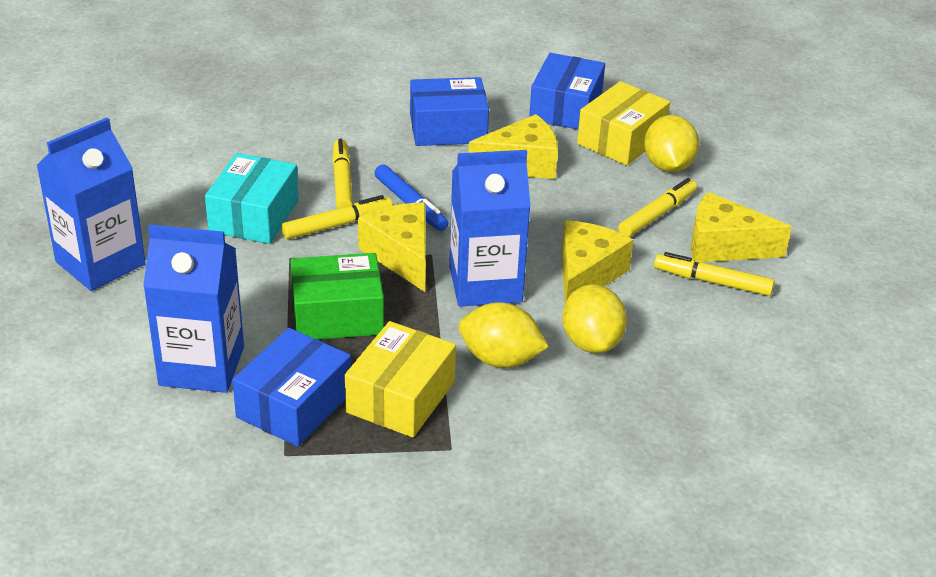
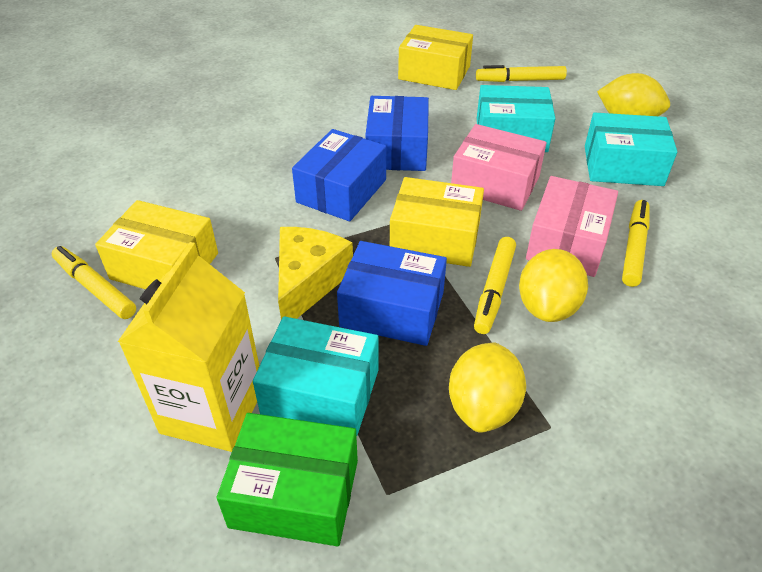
blue carton: 3 -> 0
blue marker: 1 -> 0
pink box: 0 -> 2
turquoise box: 1 -> 3
yellow box: 2 -> 3
yellow carton: 0 -> 1
yellow cheese: 4 -> 1

